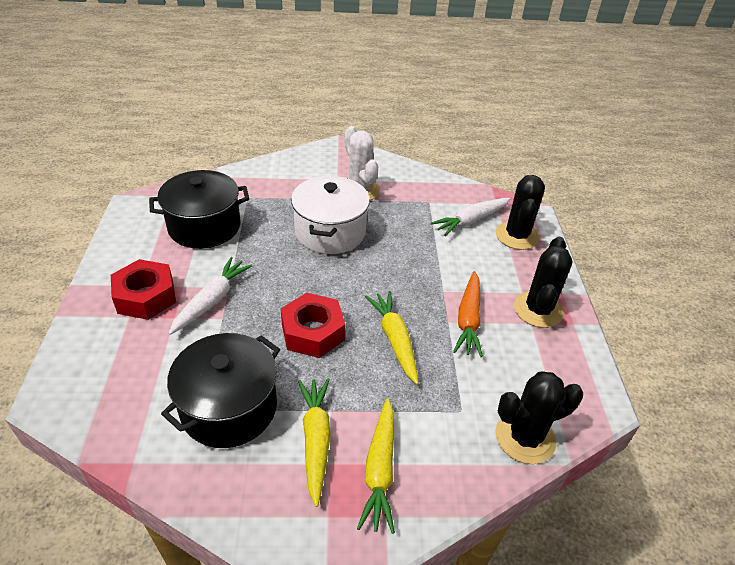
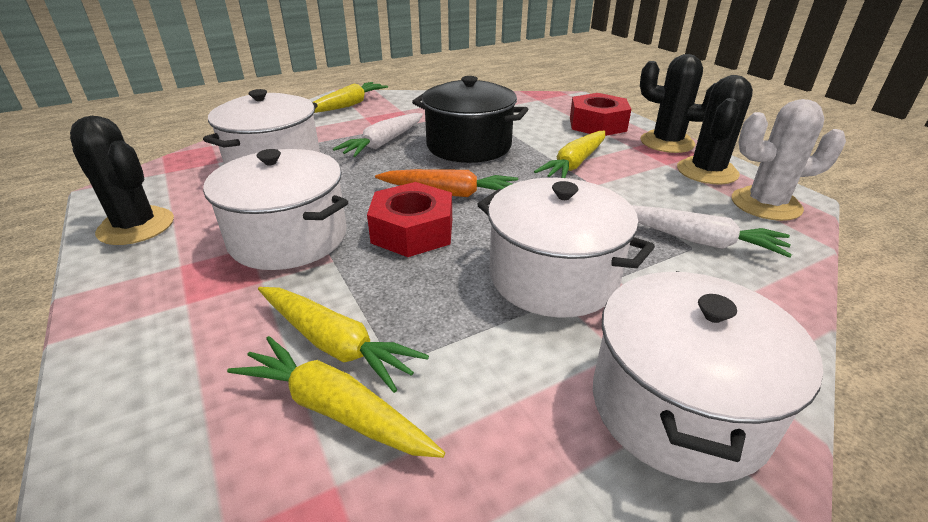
black pot: 2 -> 1
white pot: 1 -> 4
yellow carrot: 3 -> 4

